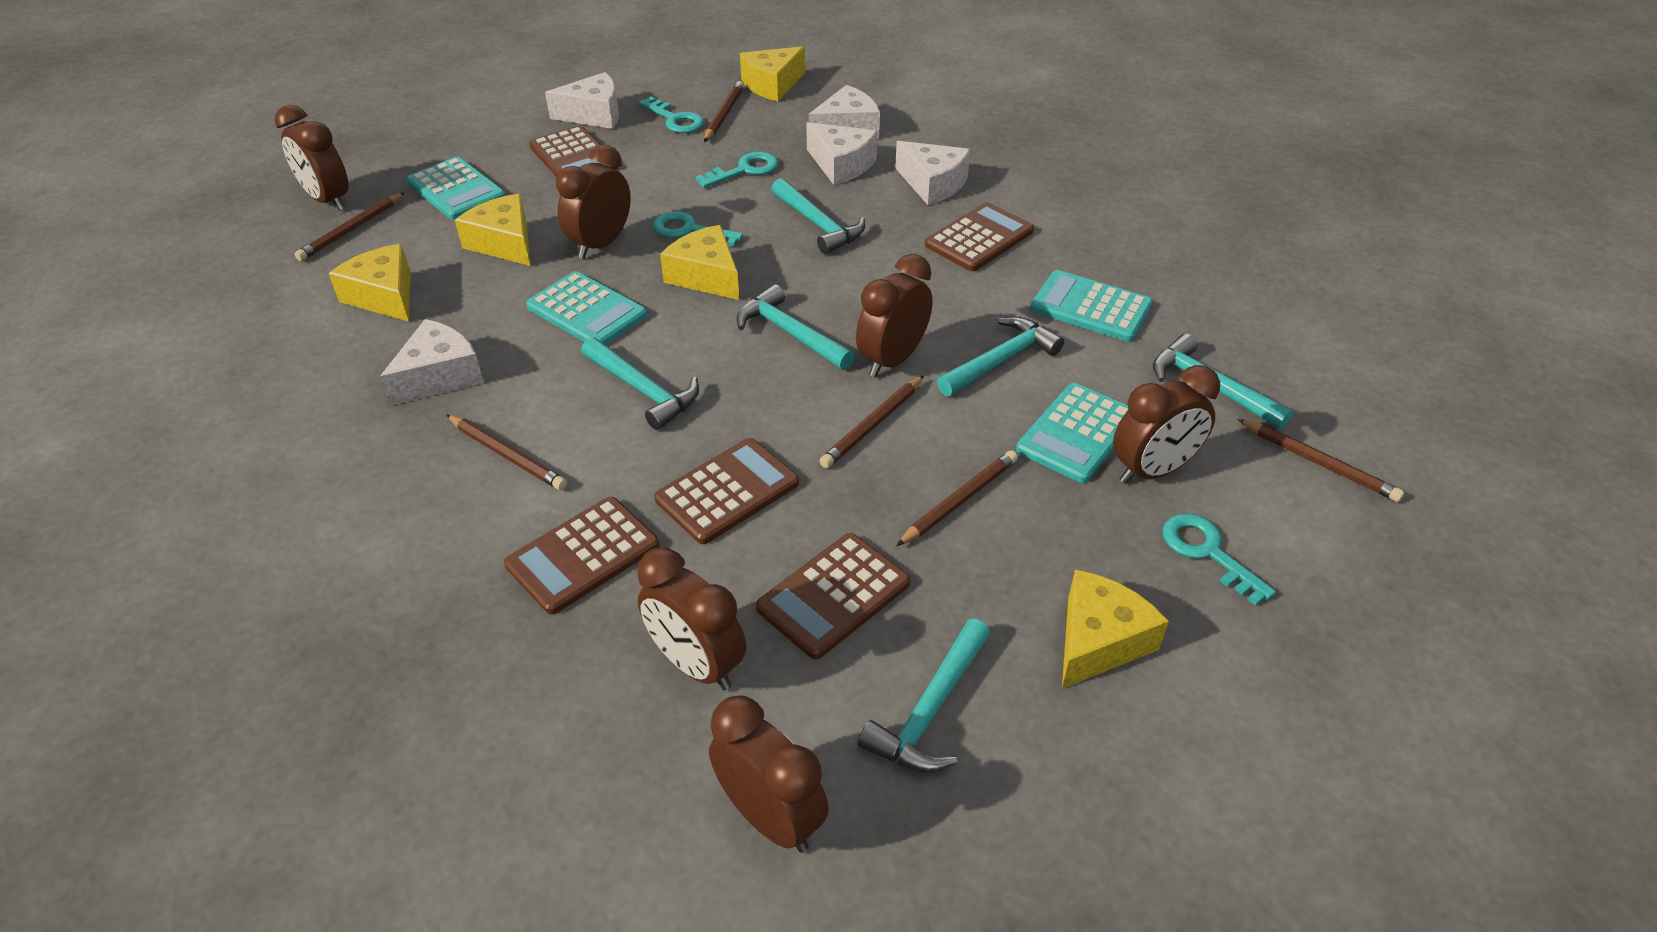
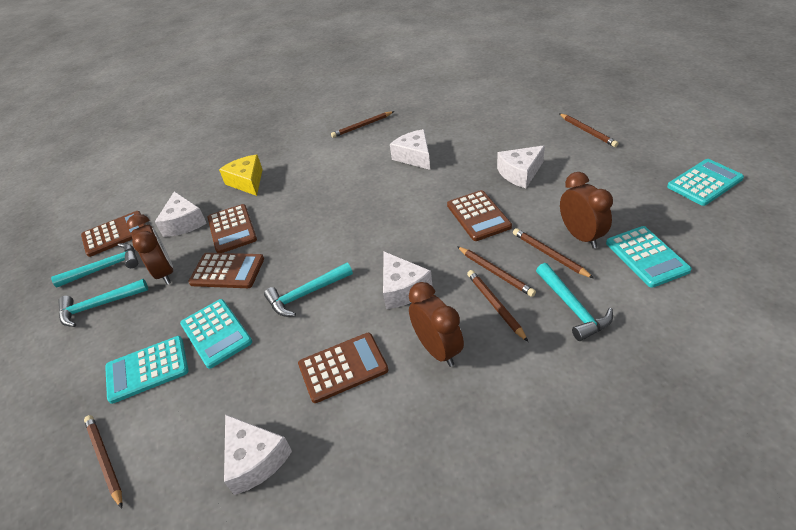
brown clock: 6 -> 3
turquoise hammer: 6 -> 4
turquoise key: 4 -> 0
yellow cheese: 5 -> 1

